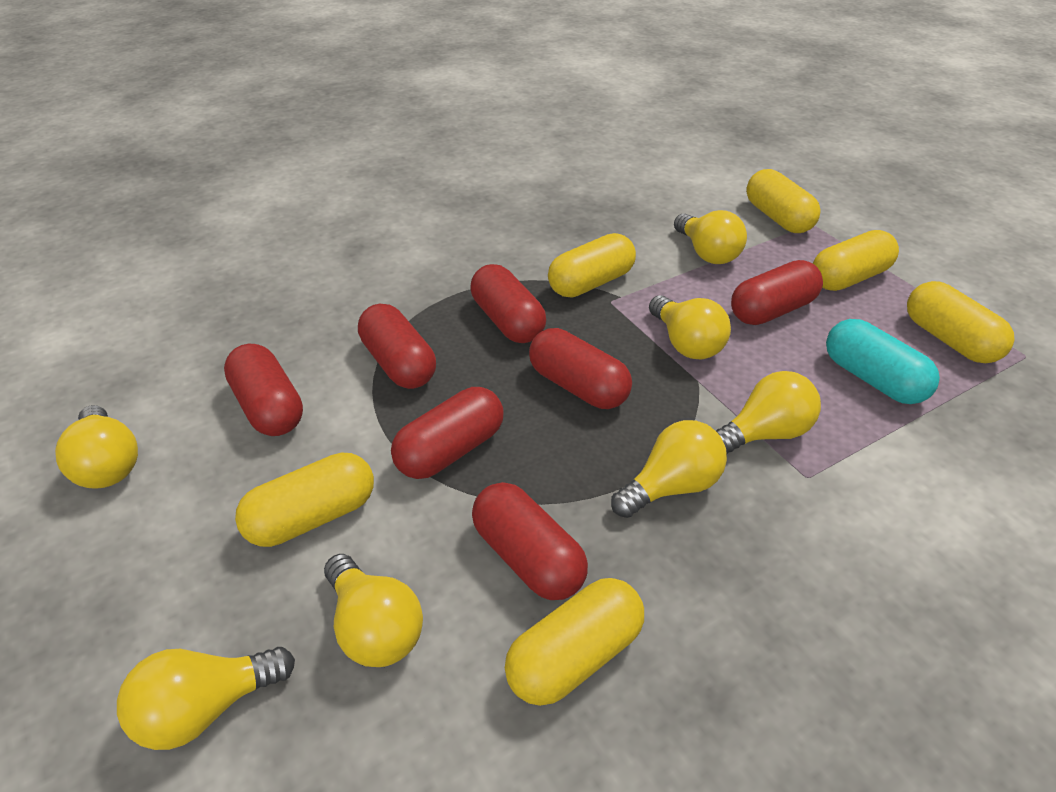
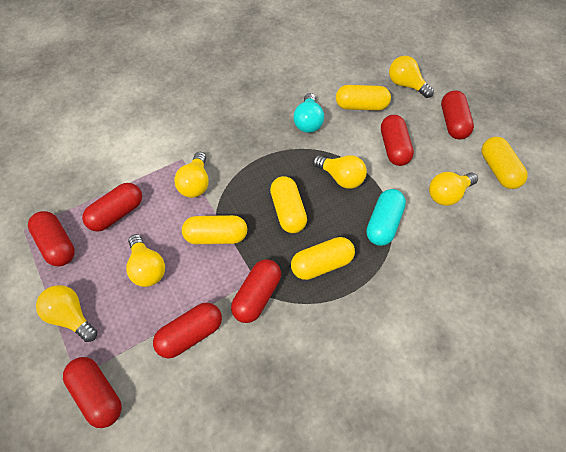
turquoise light bulb: 0 -> 1
yellow capsule: 6 -> 5
yellow light bulb: 7 -> 6

